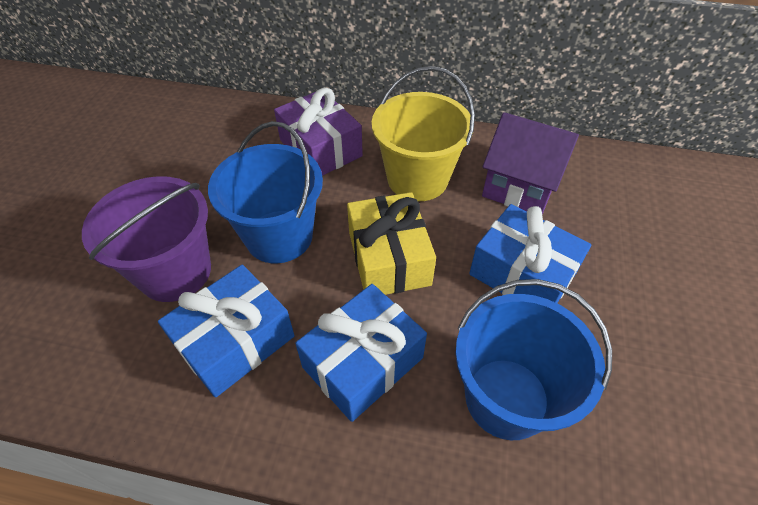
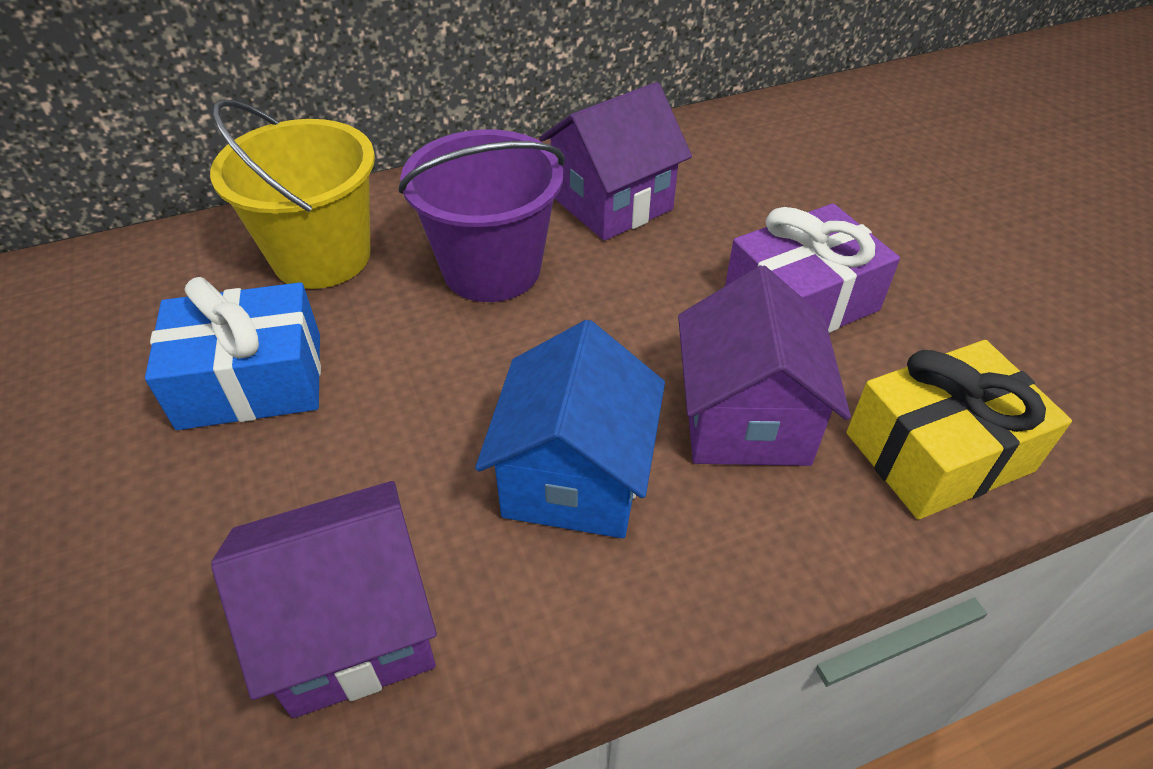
blue bucket: 2 -> 0
blue gift: 3 -> 1
blue house: 0 -> 1
purple house: 1 -> 3

